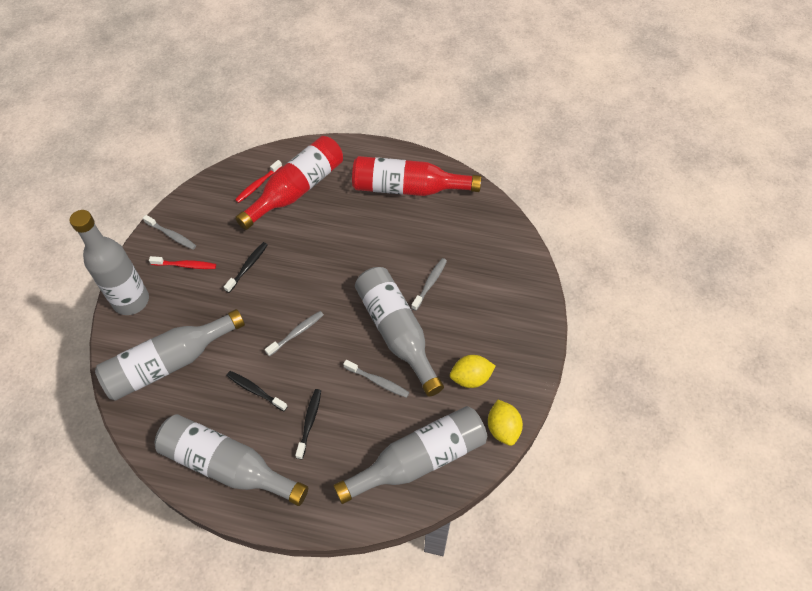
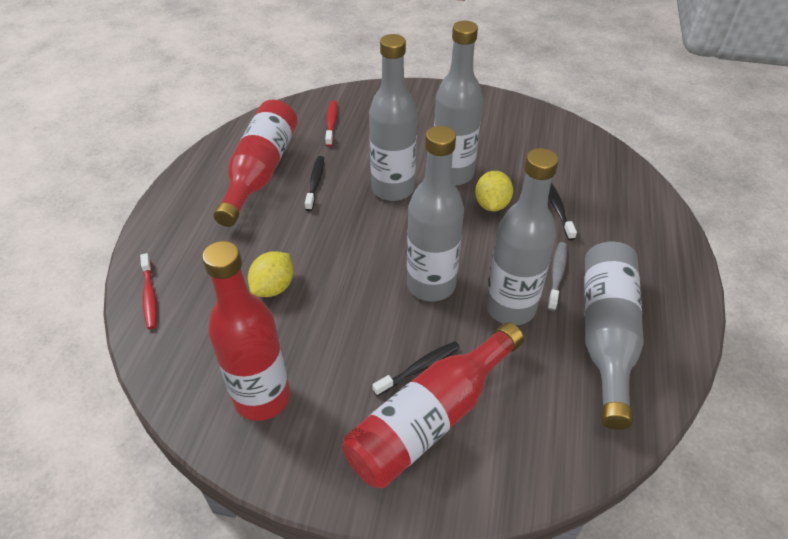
grey toothbrush: 4 -> 1
red bottle: 2 -> 3

